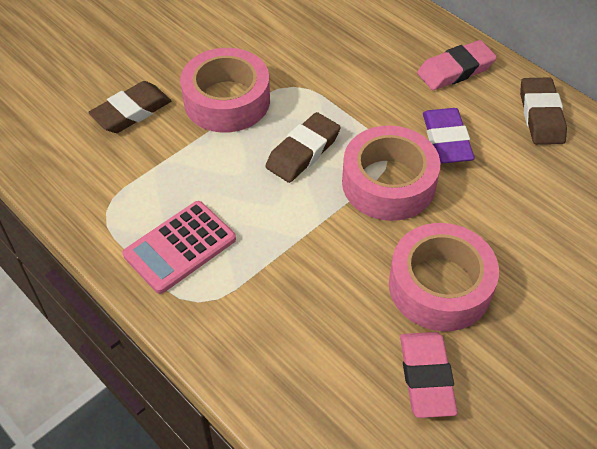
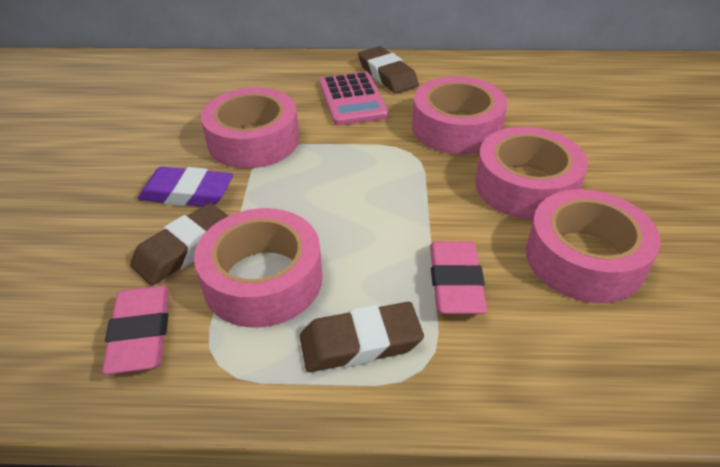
pink tape: 3 -> 5

